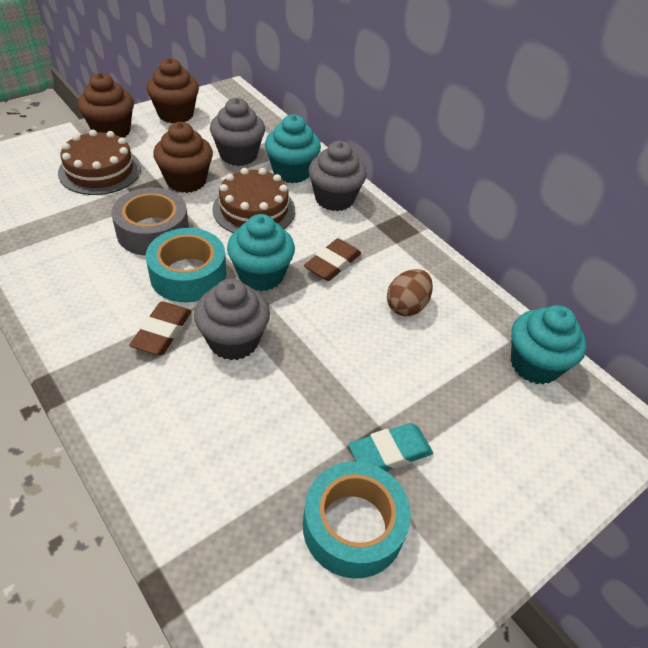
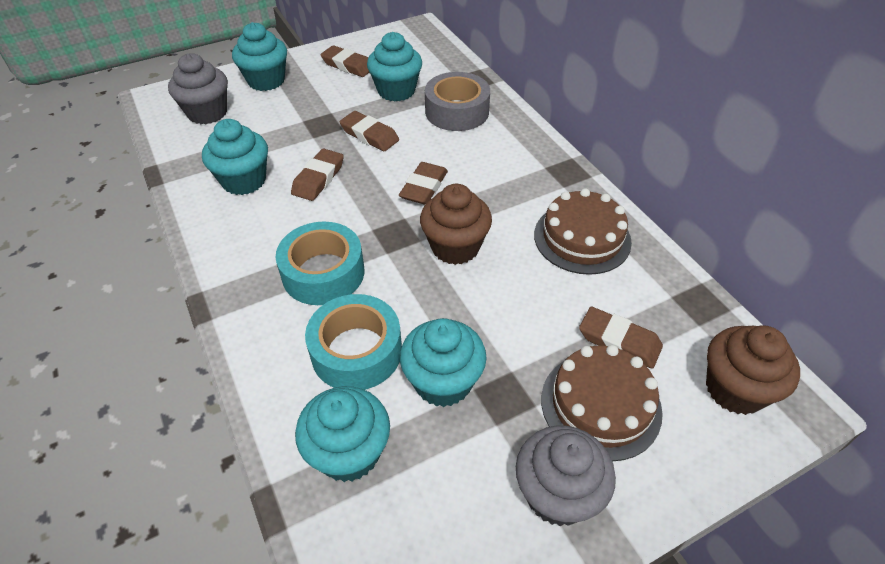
brown cupcake: 3 -> 2
brown egg: 1 -> 0
brown eraser: 2 -> 5
grey cupcake: 3 -> 2
turquoise cupcake: 3 -> 5
turquoise eraser: 1 -> 0

